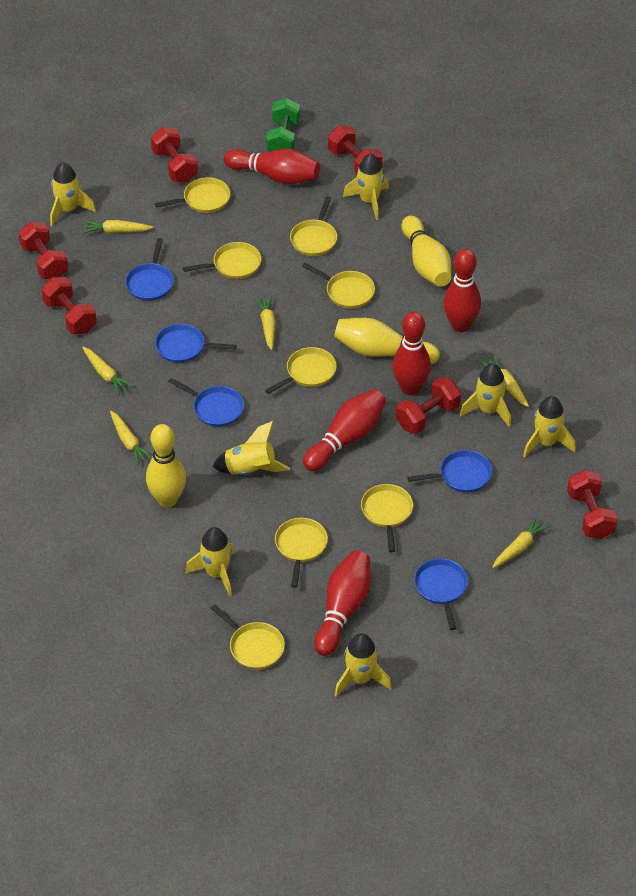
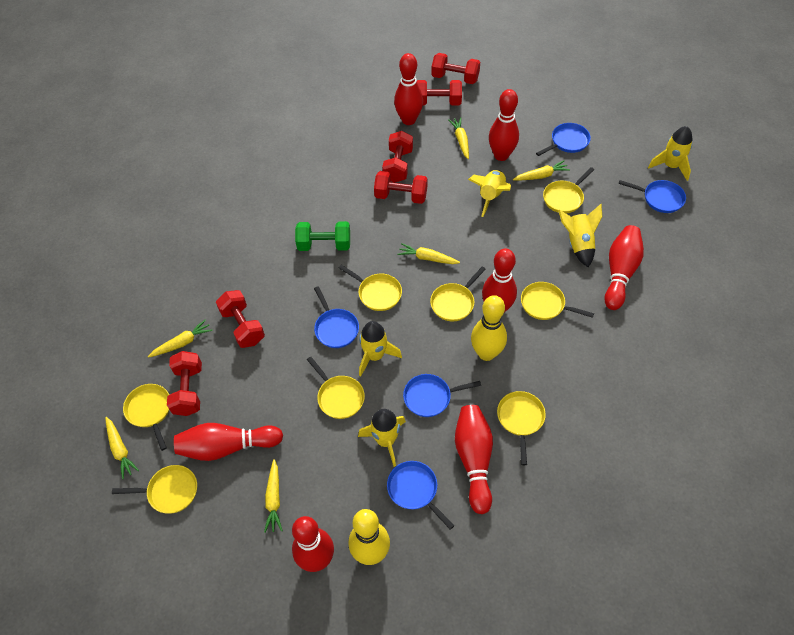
red bowling pin: 5 -> 7
yellow bowling pin: 3 -> 2
yellow rocket: 7 -> 5

